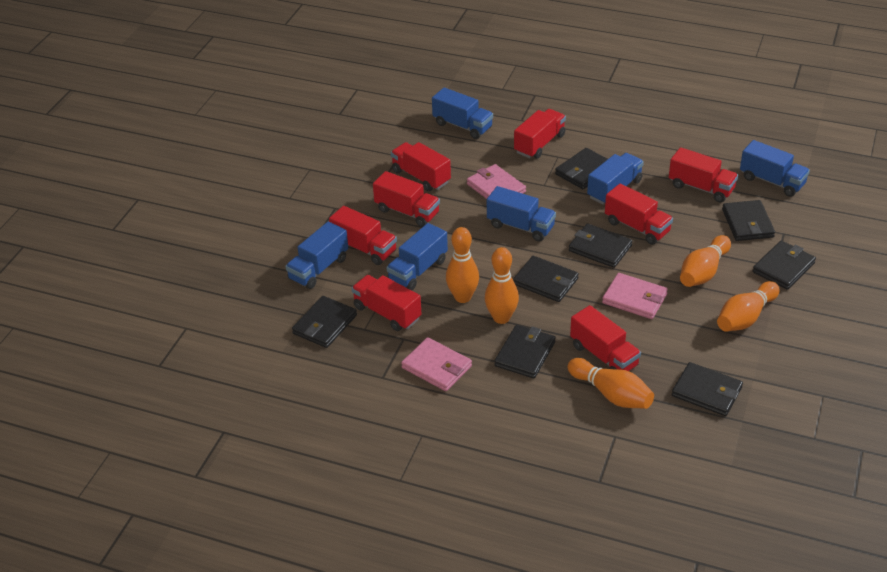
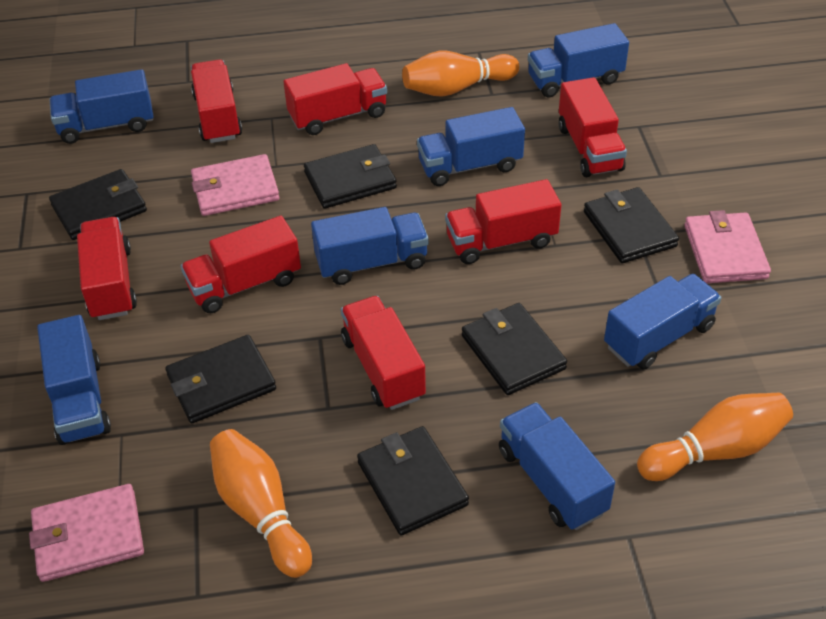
black wallet: 8 -> 6
blue truck: 6 -> 7
orange bowling pin: 5 -> 3
red truck: 8 -> 7

